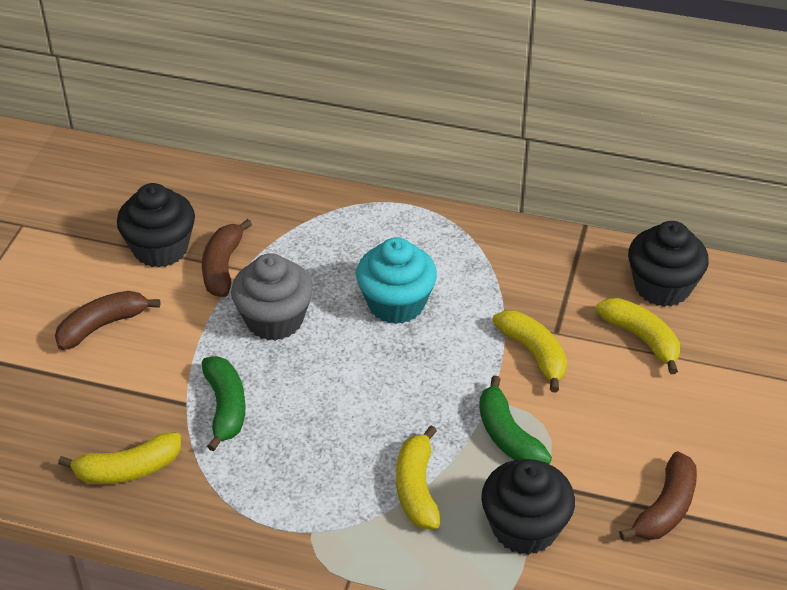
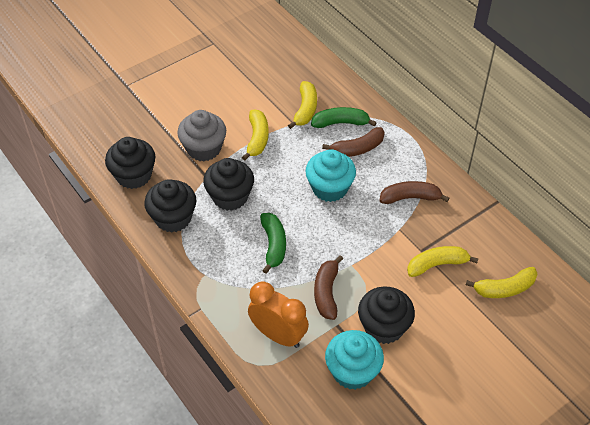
black cupcake: 3 -> 4
orange clock: 0 -> 1
turquoise cupcake: 1 -> 2

